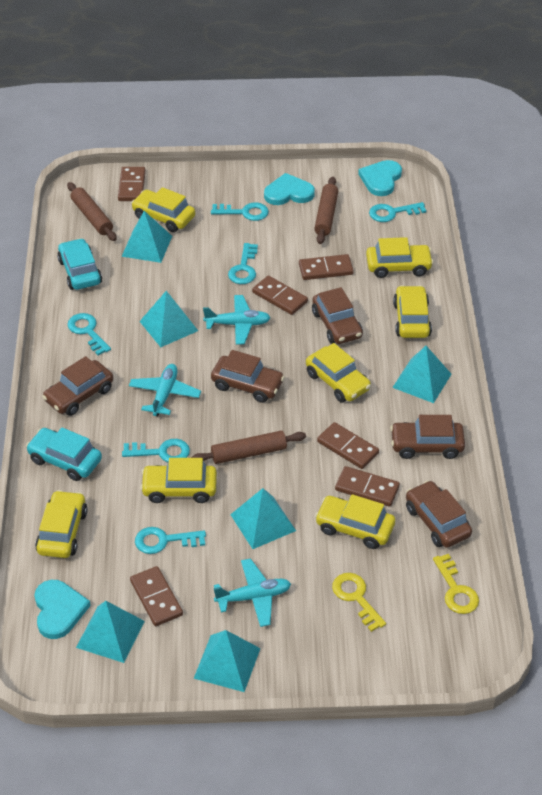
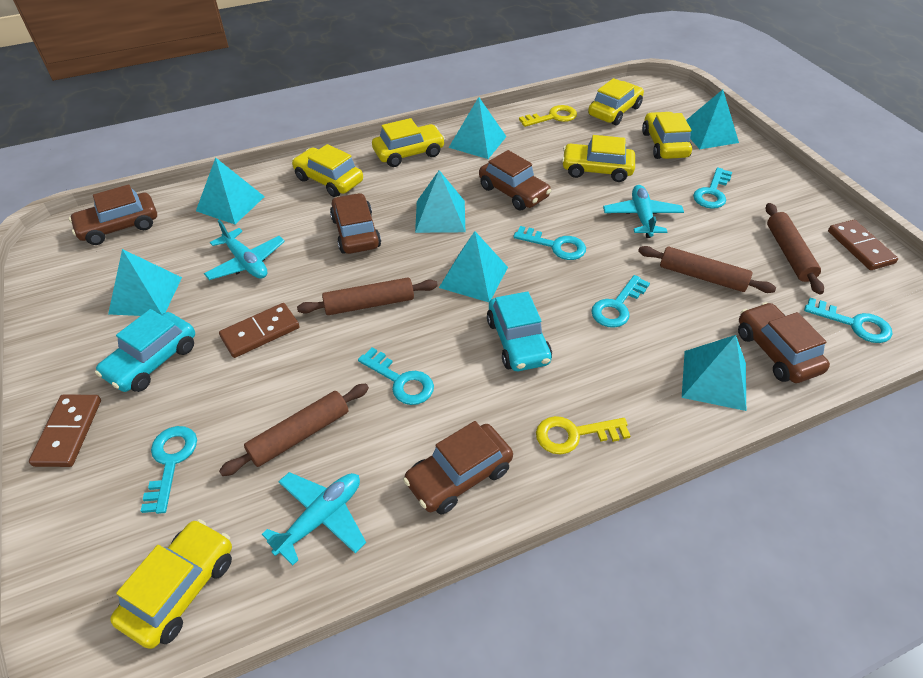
brown domino: 6 -> 3
brown rolling pin: 3 -> 4
turquoise heart: 3 -> 0
turquoise pyramid: 6 -> 7
yellow car: 7 -> 6

